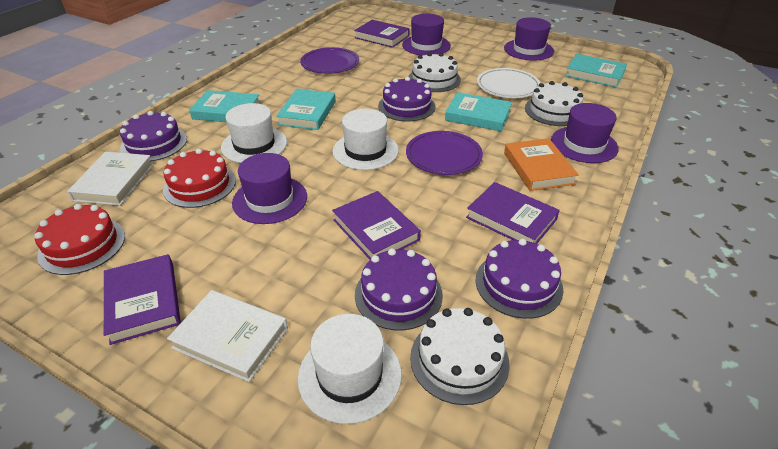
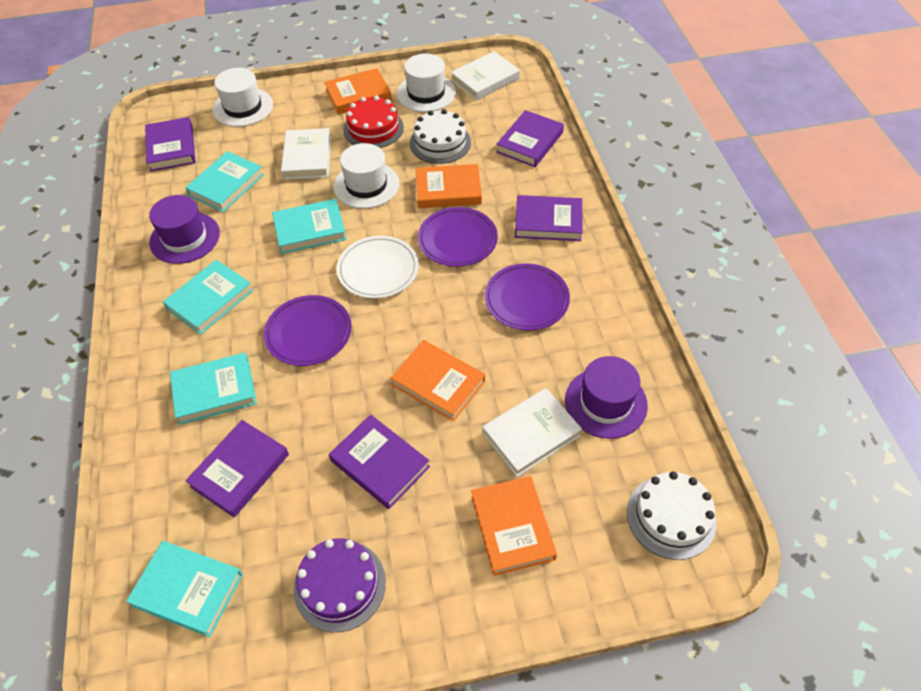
orange book: 1 -> 4
purple book: 4 -> 5
purple cake: 4 -> 1
purple hat: 4 -> 2
purple plate: 2 -> 3
red cake: 2 -> 1
turquoise book: 4 -> 5
white book: 2 -> 3
white cake: 3 -> 2

